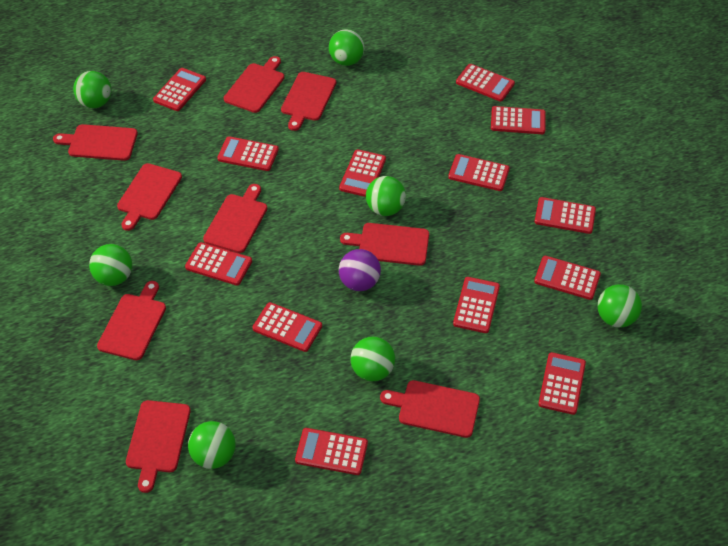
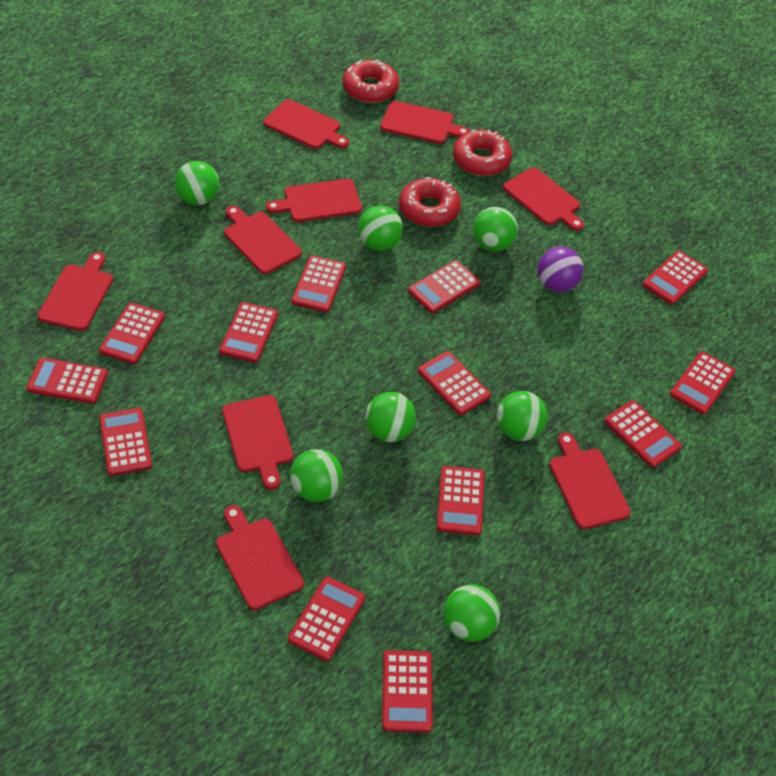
red donut: 0 -> 3

